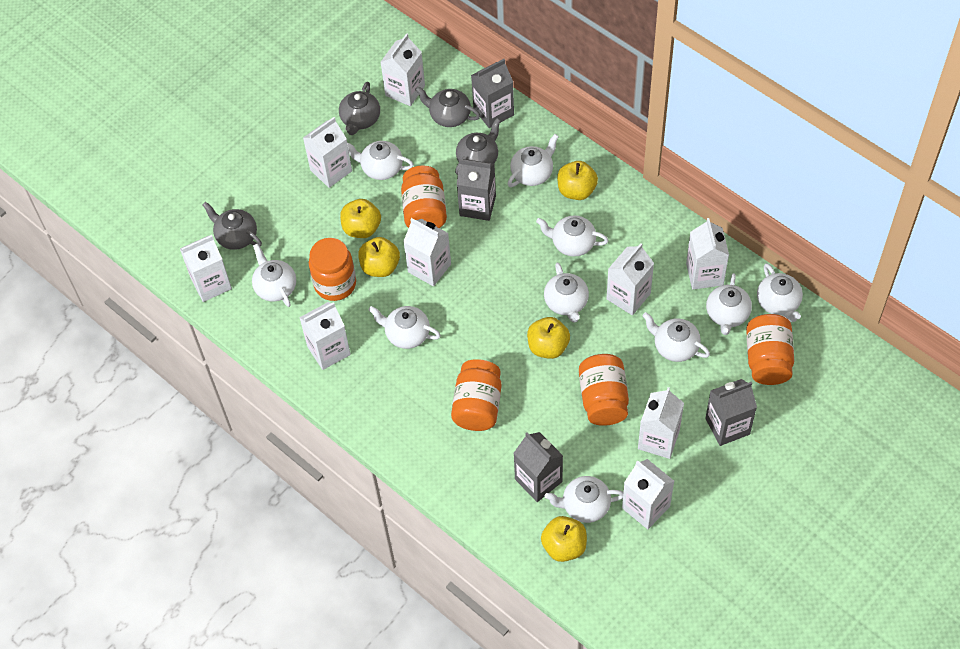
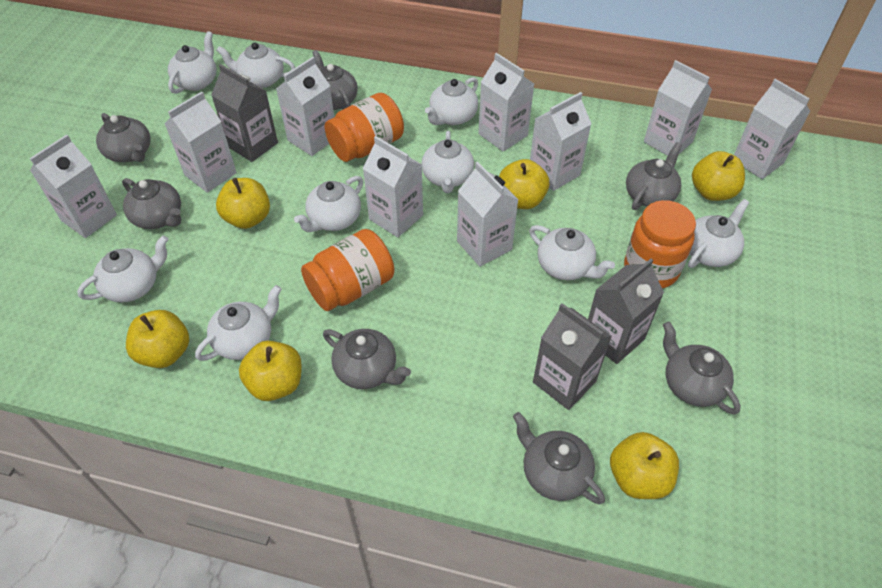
grey carton: 4 -> 3
grey teapot: 4 -> 7
orange jar: 5 -> 3
white teapot: 10 -> 9
yellow apple: 5 -> 6

